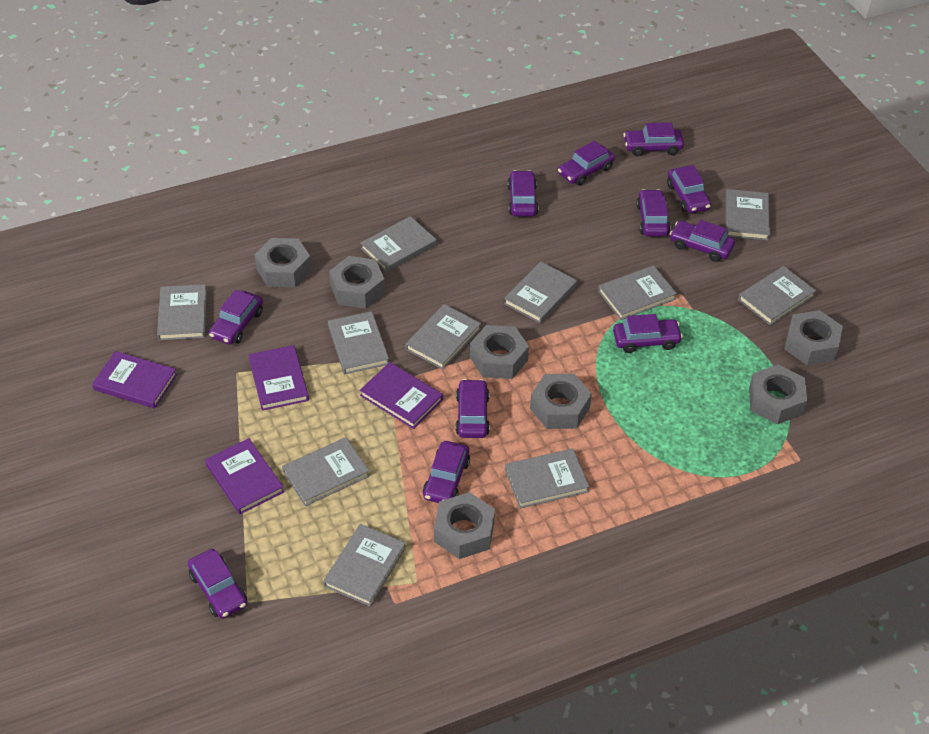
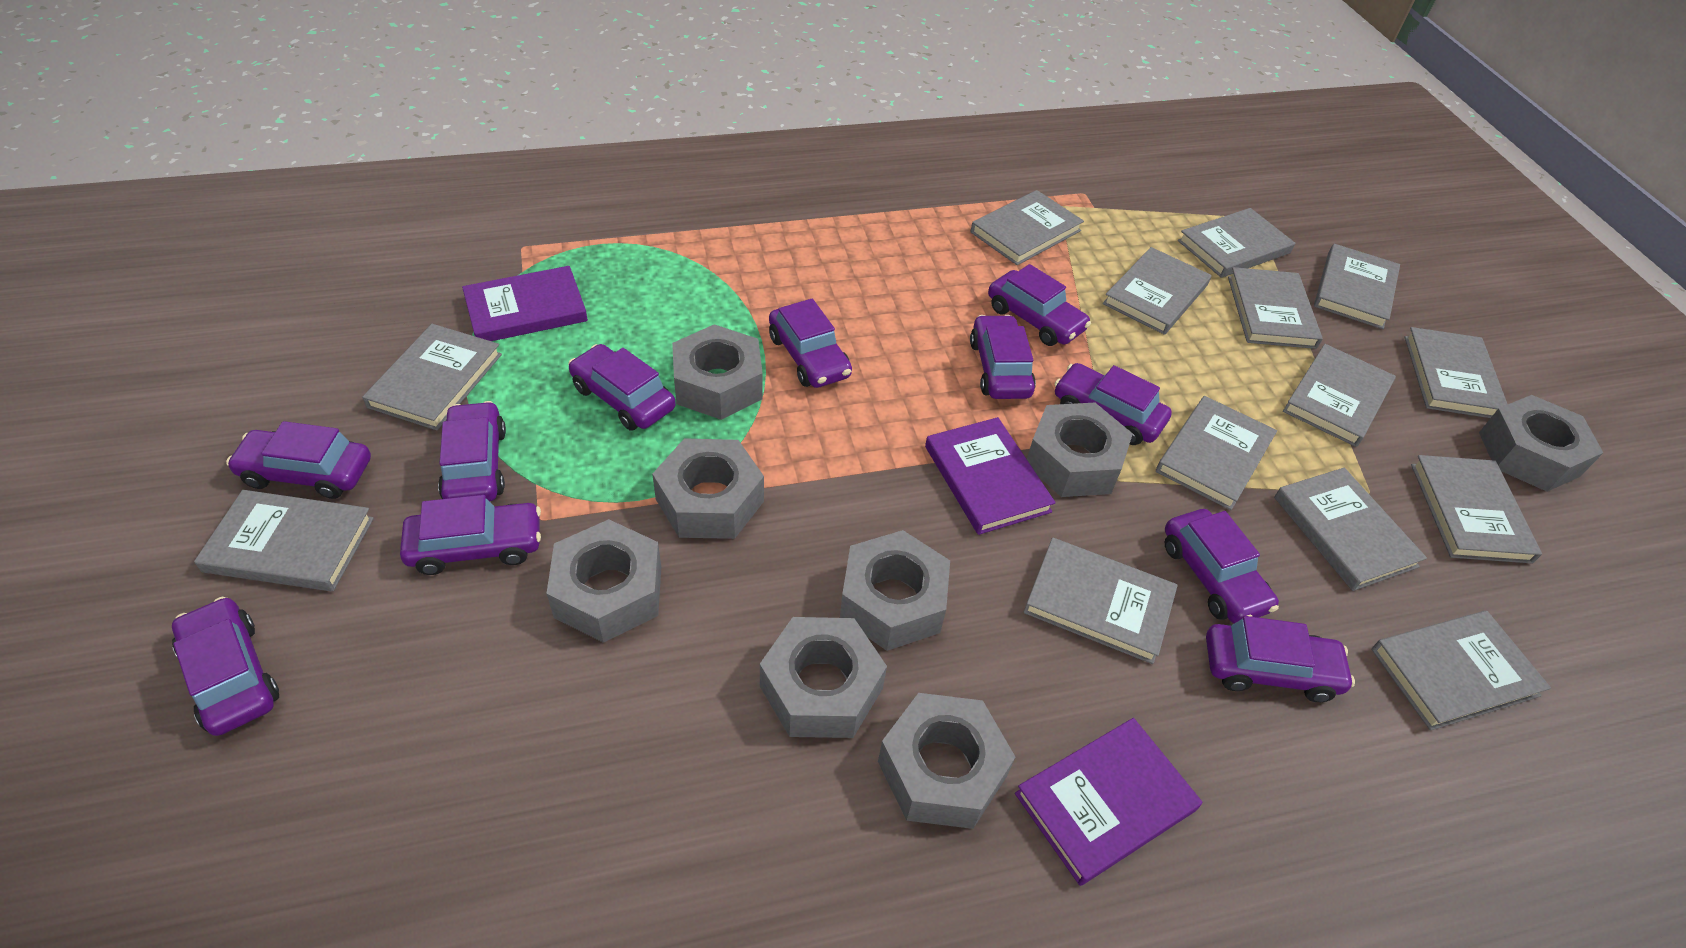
grey book: 11 -> 14
grey nut: 7 -> 8
purple book: 4 -> 3

